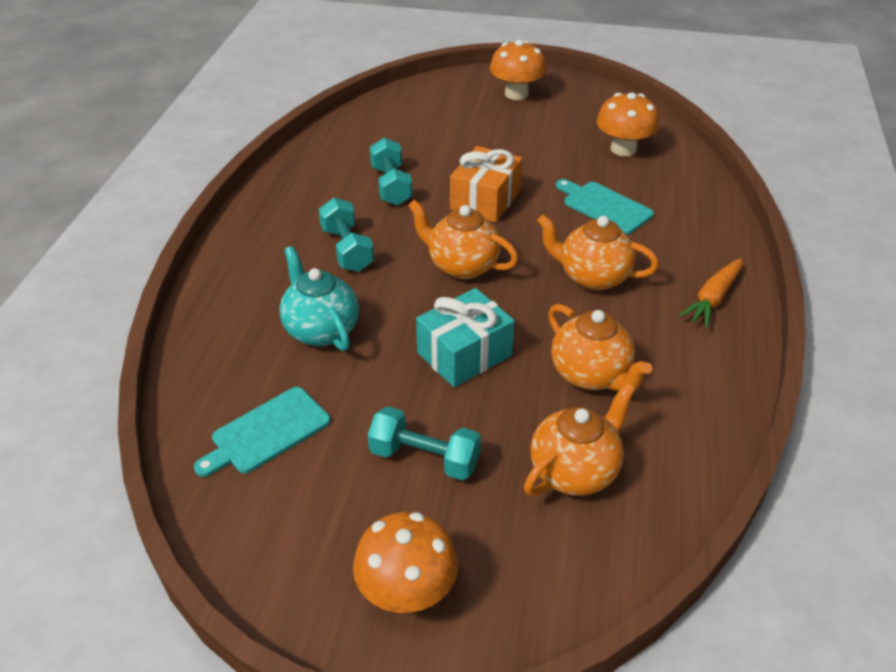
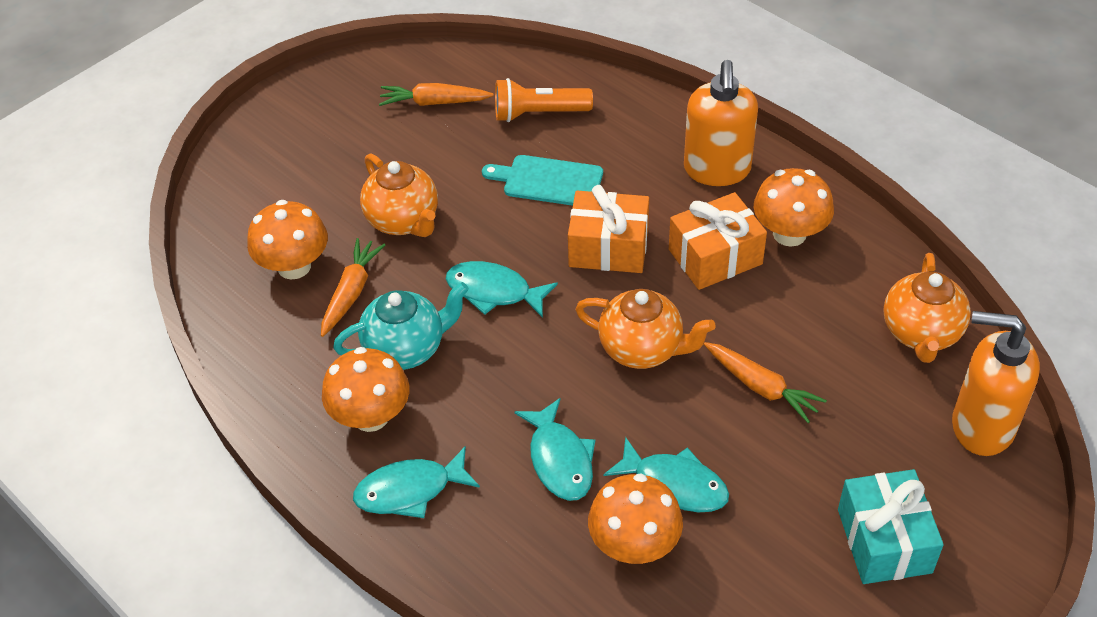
orange carrot: 1 -> 3
orange flashlight: 0 -> 1
orange gift: 1 -> 2
orange mushroom: 3 -> 4
orange soap dispenser: 0 -> 2
orange teapot: 4 -> 3
turquoise cutting board: 2 -> 1
turquoise dumbbell: 3 -> 0
turquoise fish: 0 -> 4

